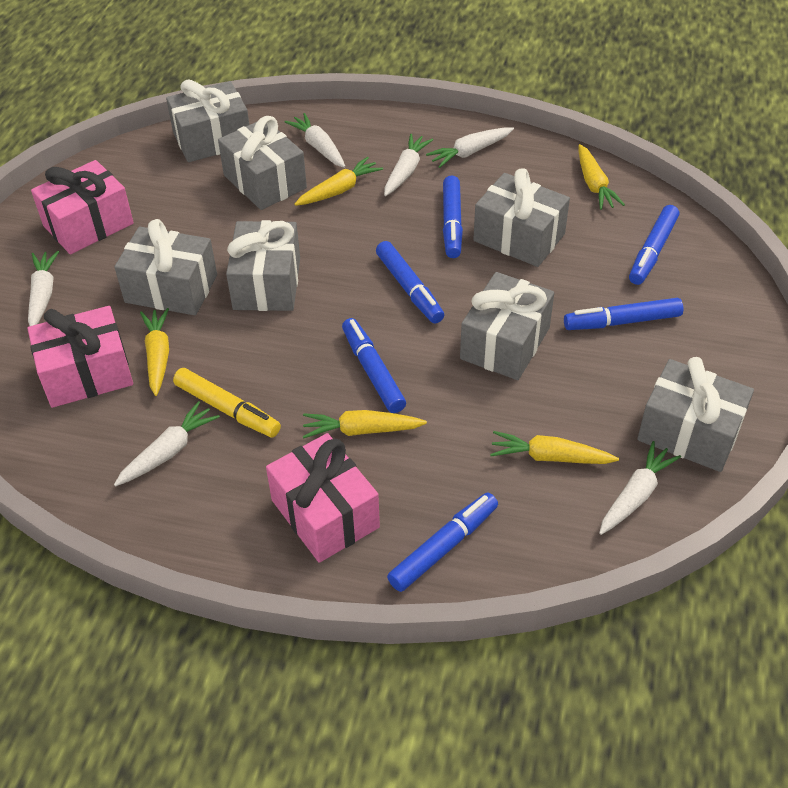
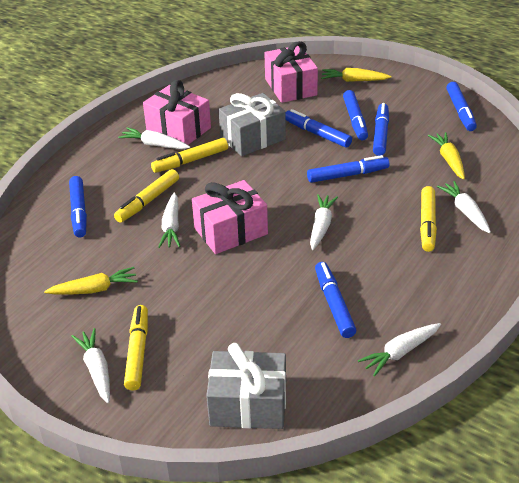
blue marker: 6 -> 7
grey gift: 7 -> 2
yellow carrot: 5 -> 3
yellow marker: 1 -> 4

